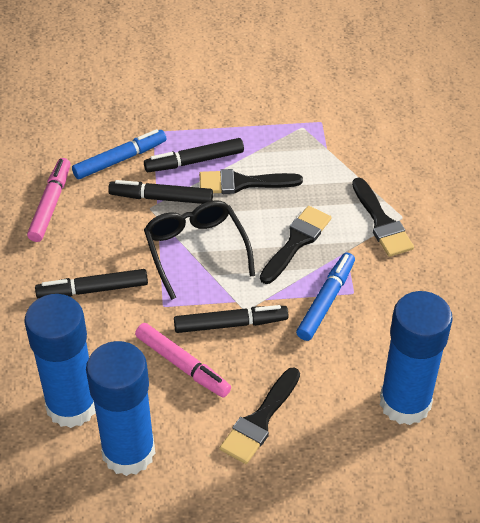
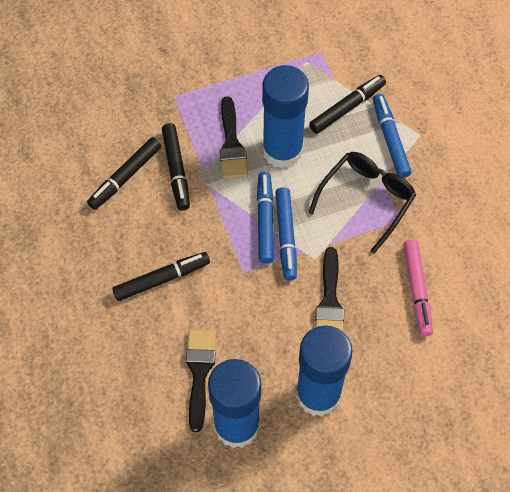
black brush: 4 -> 3
blue marker: 2 -> 3
pink marker: 2 -> 1

